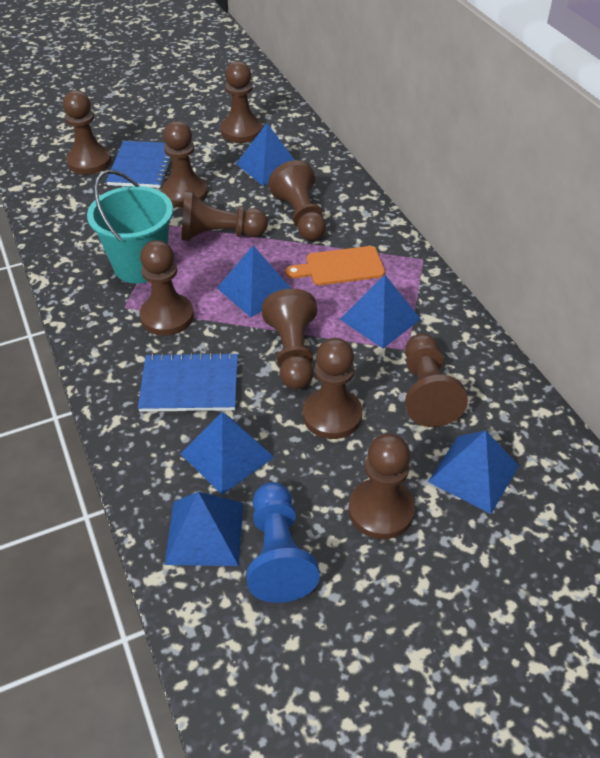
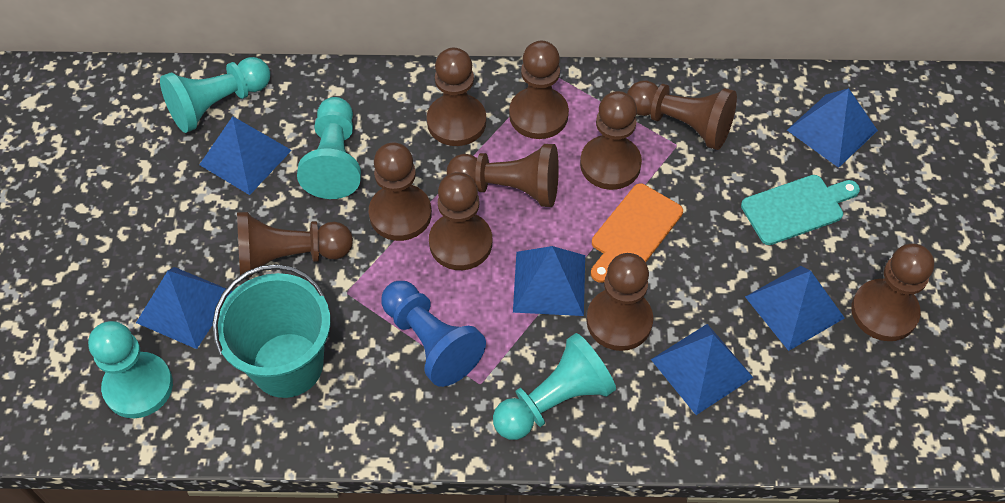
blue notebook: 2 -> 0
turquoise cutting board: 0 -> 1
turquoise pawn: 0 -> 4

